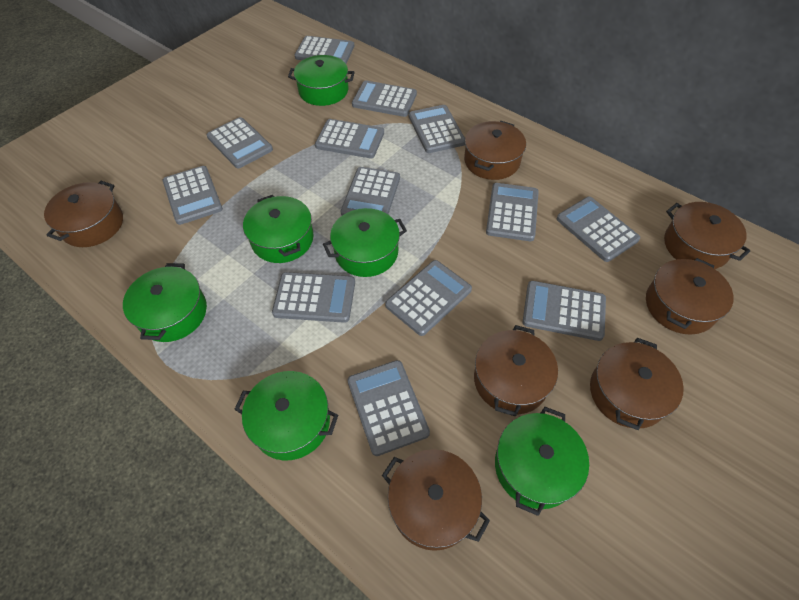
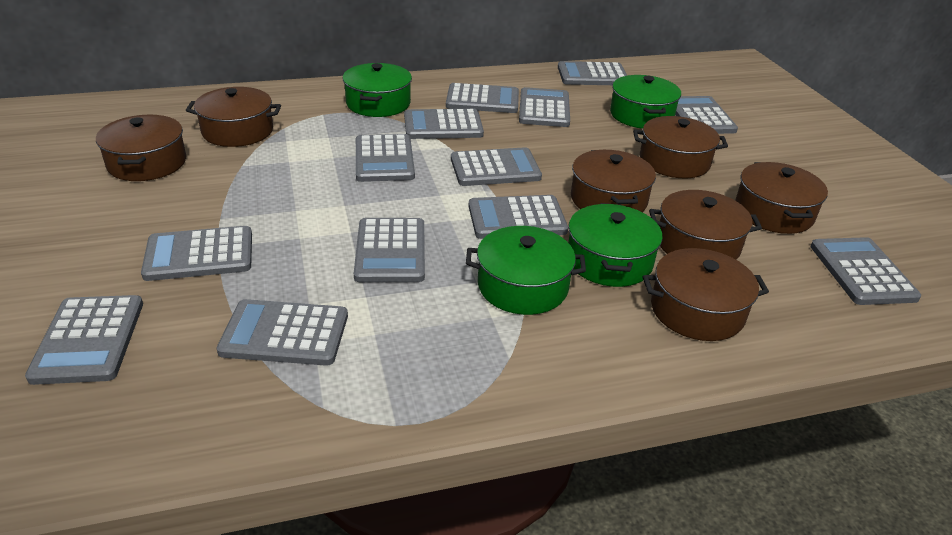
green pot: 6 -> 4

